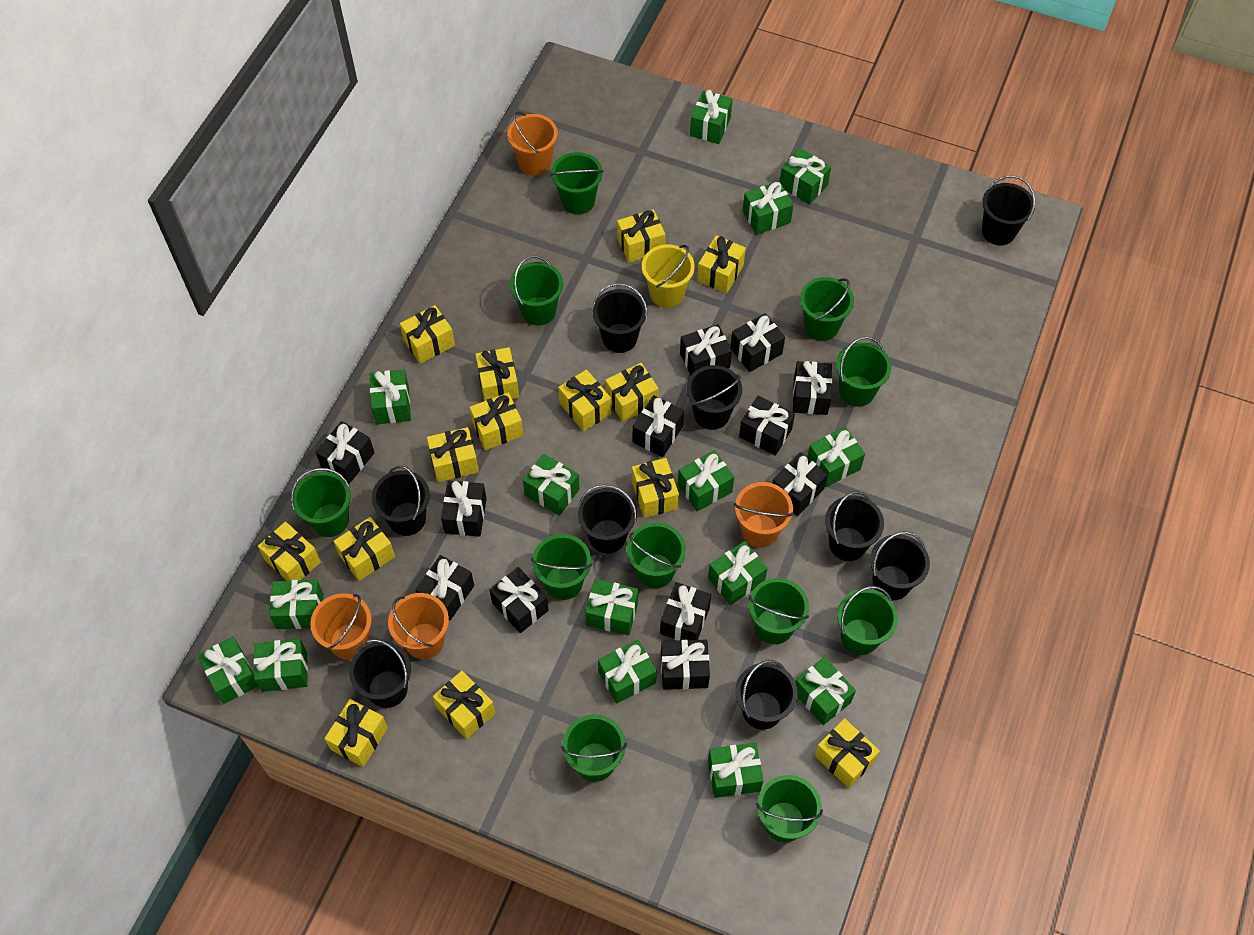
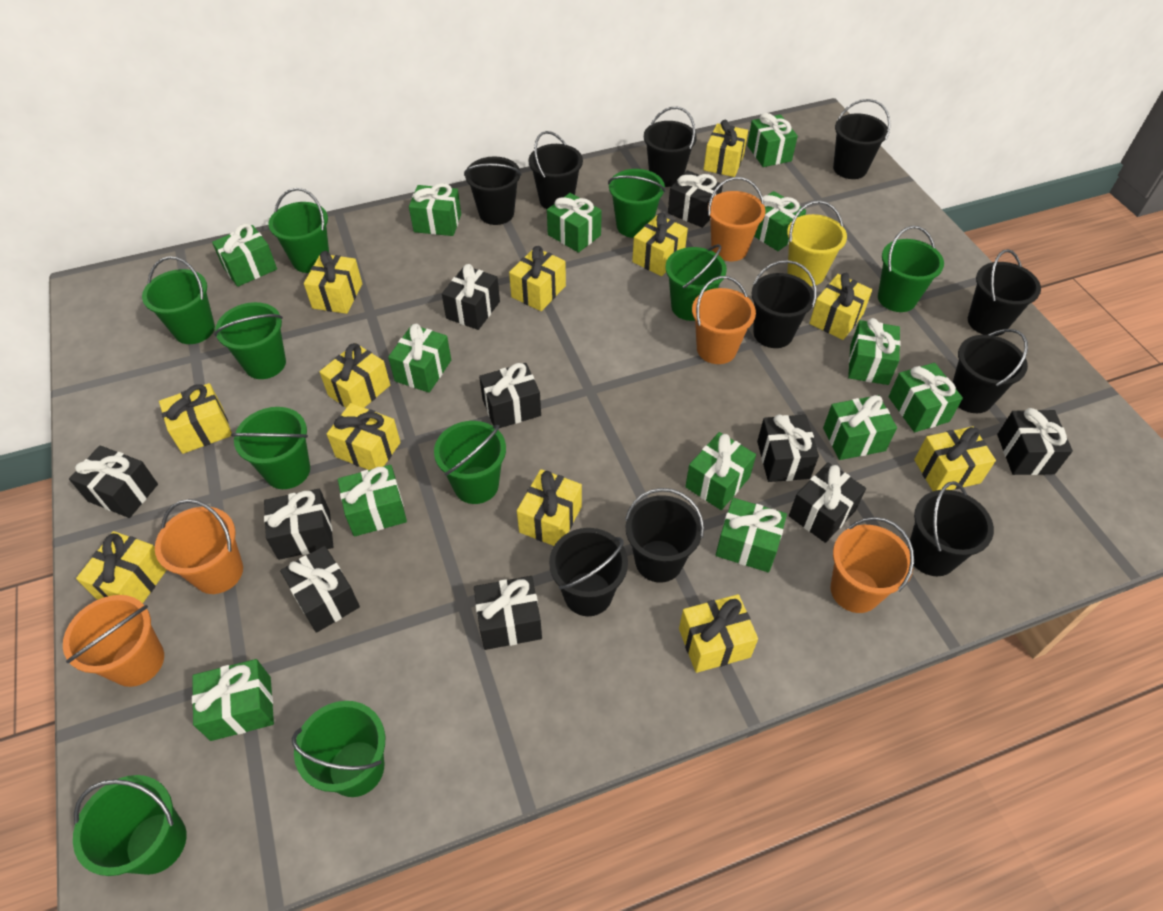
black bucket: 9 -> 10
black gift: 12 -> 10
green bucket: 11 -> 10
green gift: 15 -> 13
orange bucket: 4 -> 5
yellow gift: 14 -> 12

